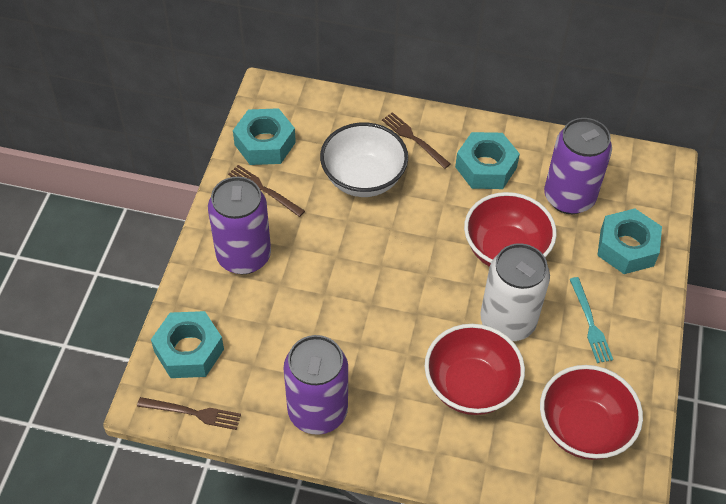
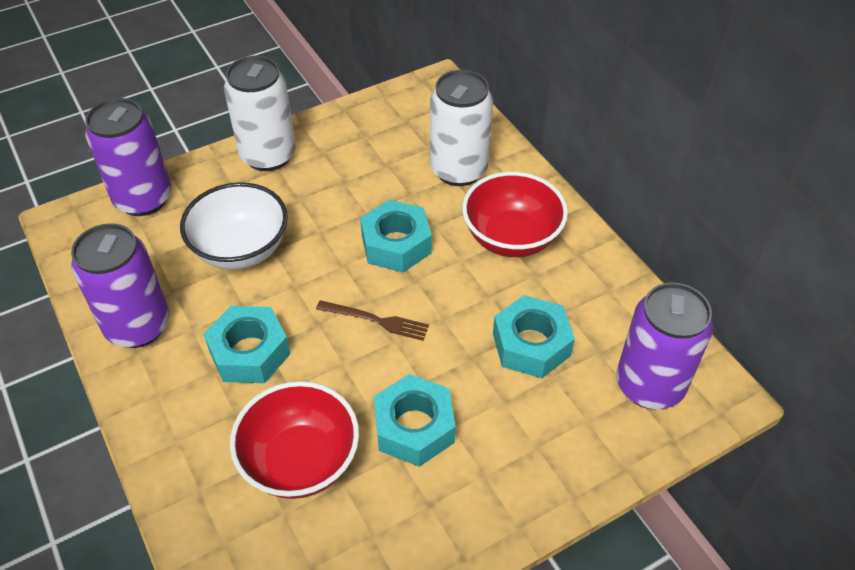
brown fork: 3 -> 1
red bowl: 3 -> 2
turquoise fork: 1 -> 0
white can: 1 -> 2

